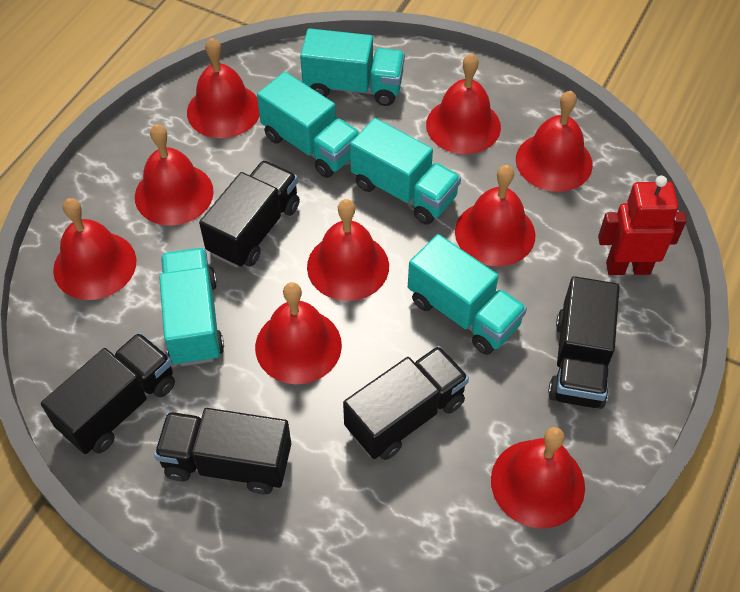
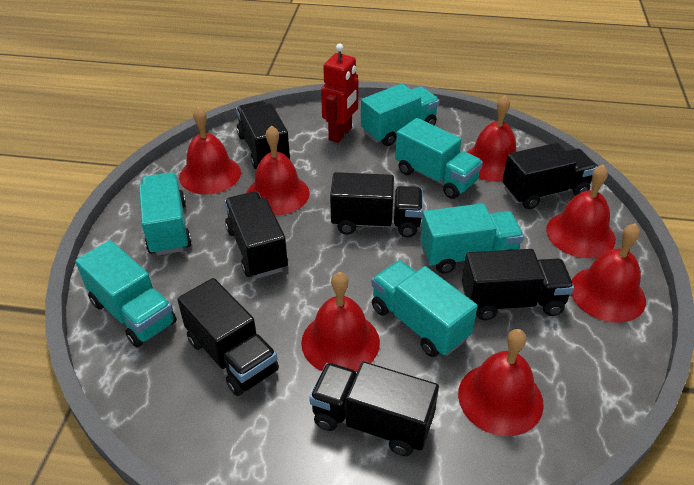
black truck: 5 -> 7
red bell: 9 -> 7
turquoise truck: 5 -> 6

